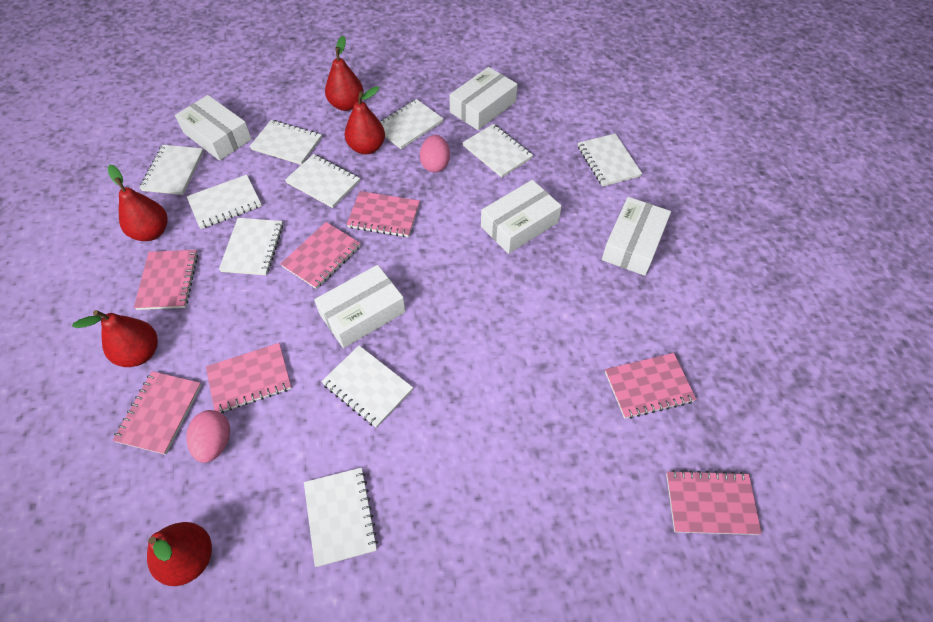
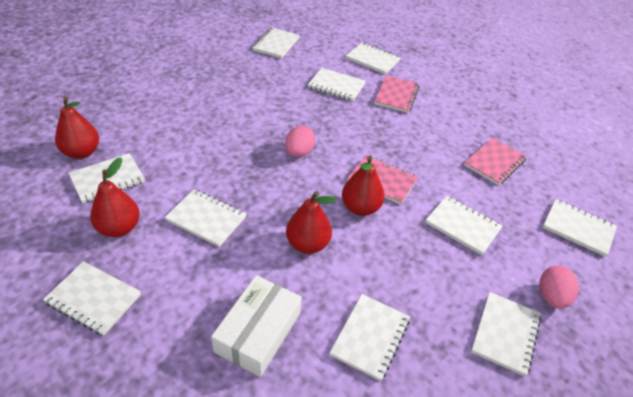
pink notebook: 7 -> 3
red pear: 5 -> 4
white box: 5 -> 1

